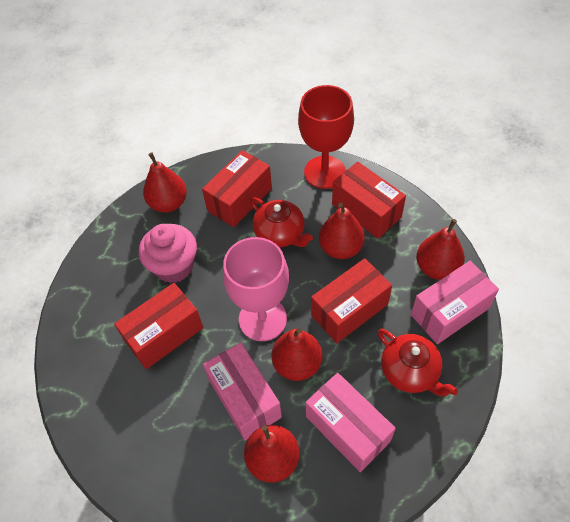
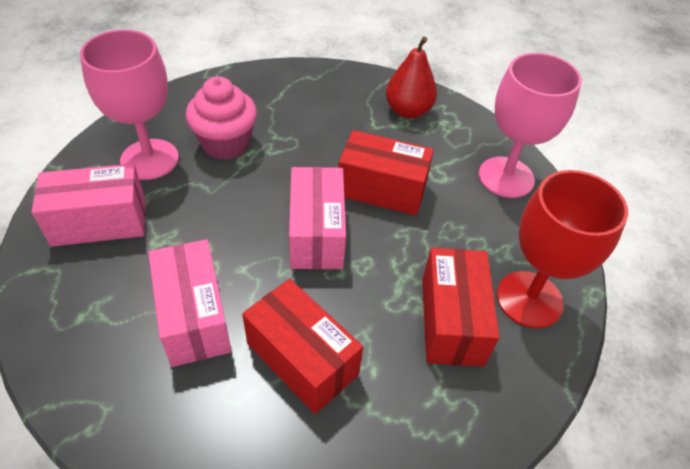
pink goblet: 1 -> 2
red box: 4 -> 3
red pear: 5 -> 1
red teapot: 2 -> 0

